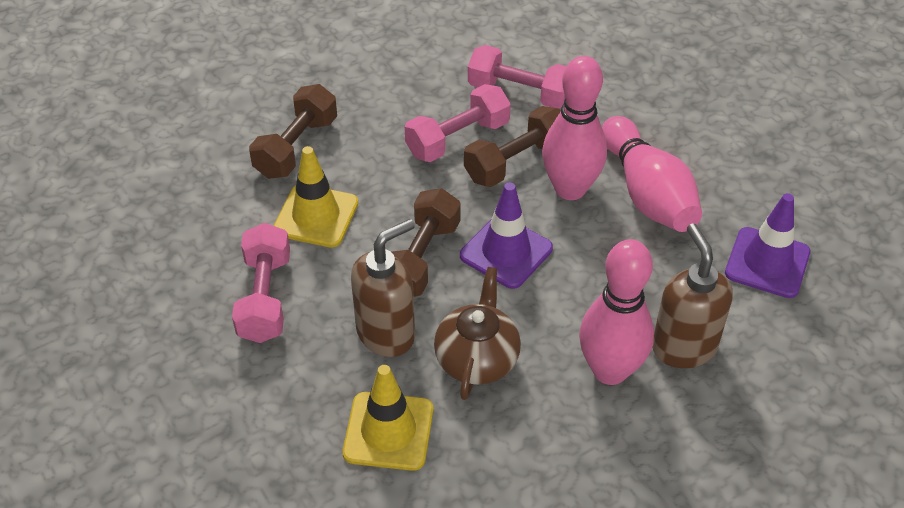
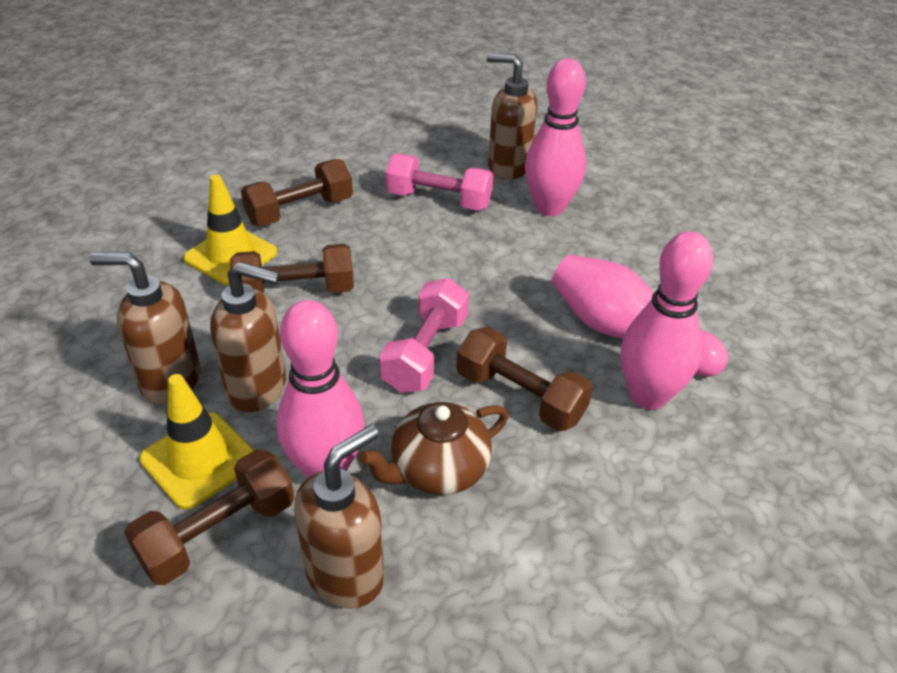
brown dumbbell: 3 -> 4
brown soap dispenser: 2 -> 4
pink bowling pin: 3 -> 4
pink dumbbell: 3 -> 2
purple traffic cone: 2 -> 0

